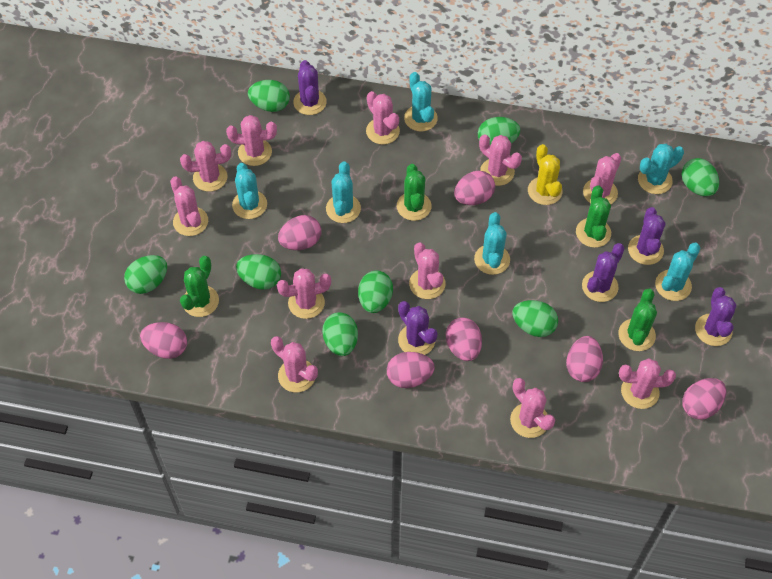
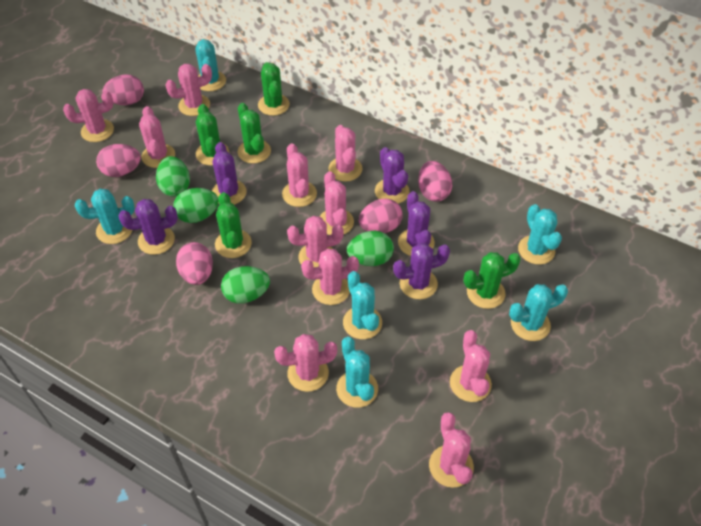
green cactus: 4 -> 5
green egg: 8 -> 4
pink egg: 7 -> 5
yellow cactus: 1 -> 0

